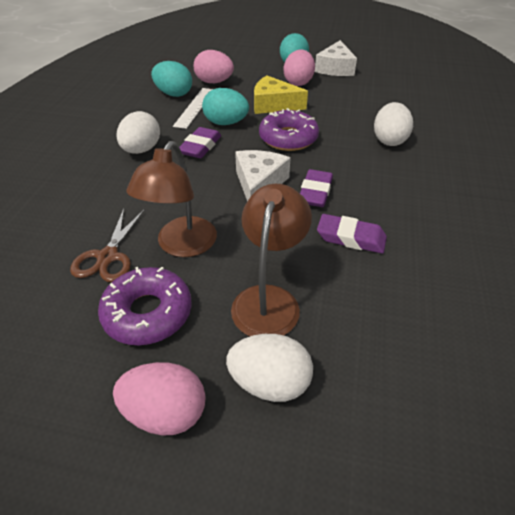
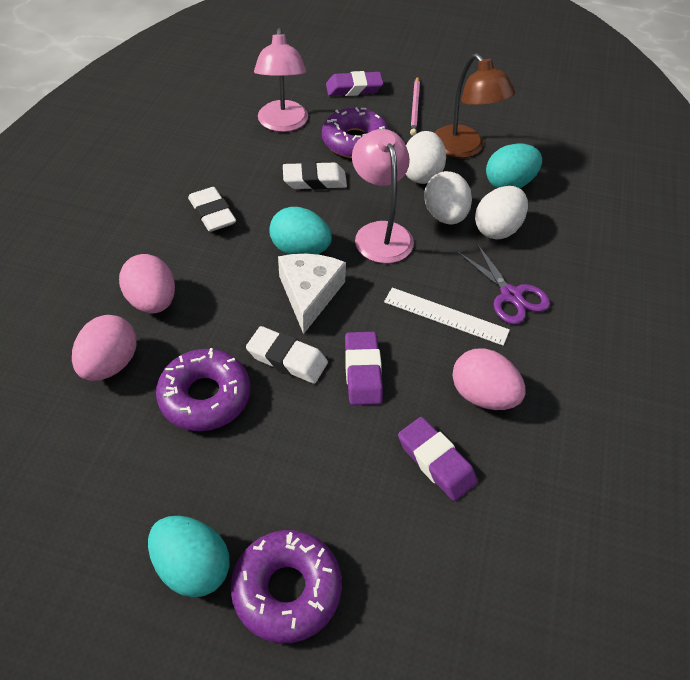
brown lamp: 2 -> 1
brown scissors: 1 -> 0
pink lamp: 0 -> 2
pink pencil: 0 -> 1
purple donut: 2 -> 3
purple scissors: 0 -> 1
white cheese: 2 -> 1
white eraser: 0 -> 3
yellow cheese: 1 -> 0

